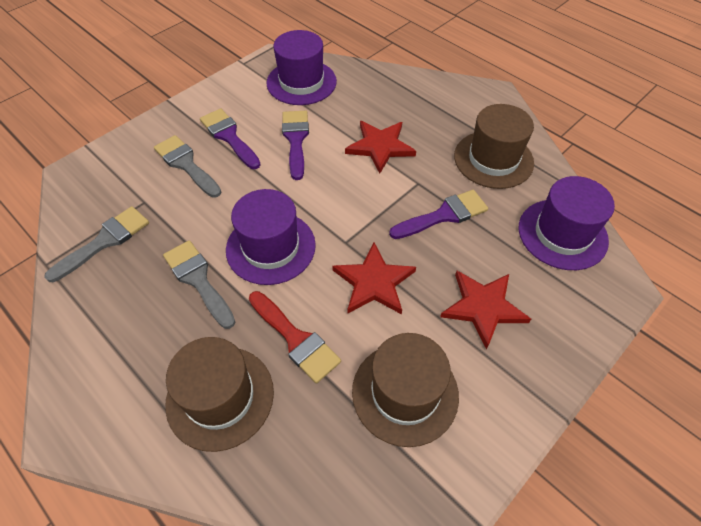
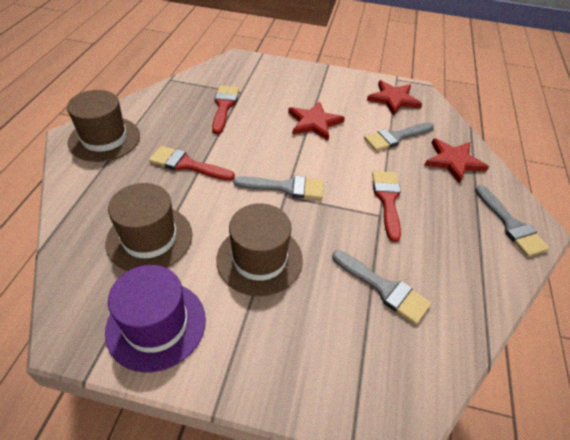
grey brush: 3 -> 4
purple brush: 3 -> 0
purple hat: 3 -> 1
red brush: 1 -> 3

